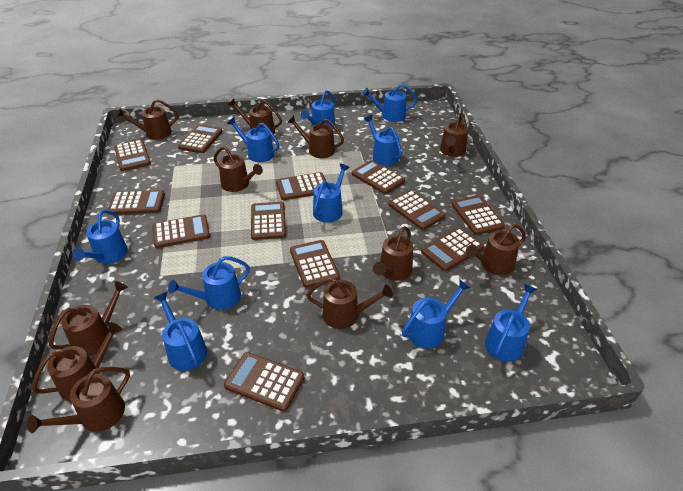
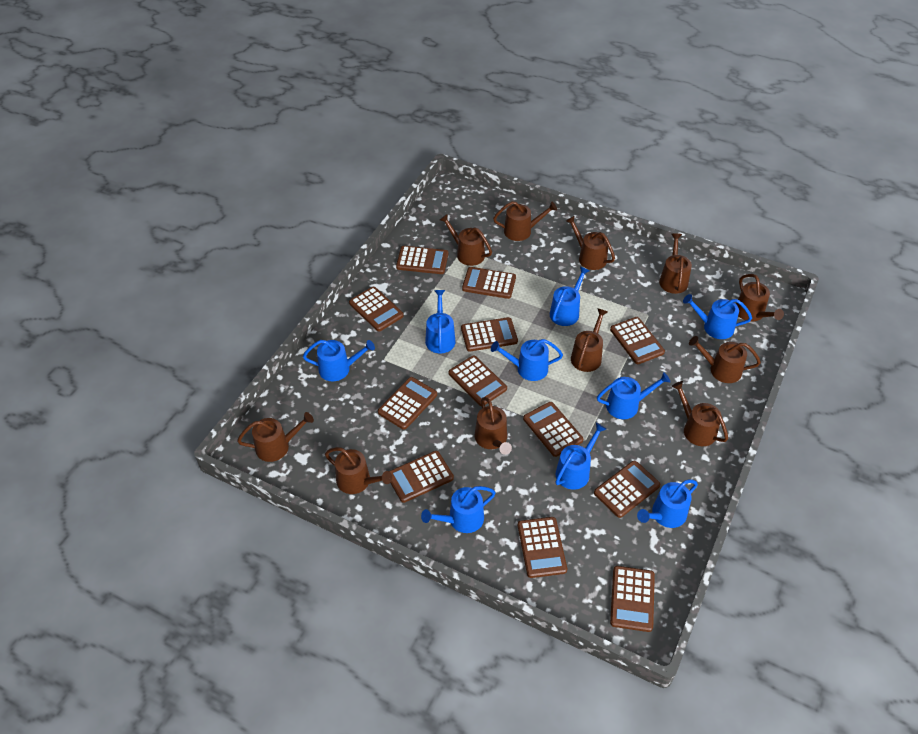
blue watering can: 10 -> 9

